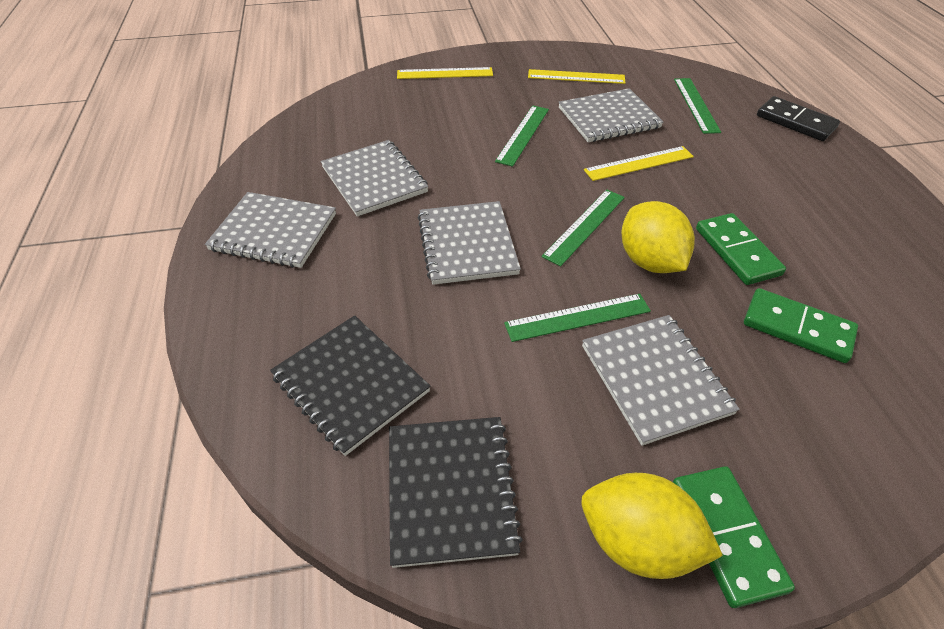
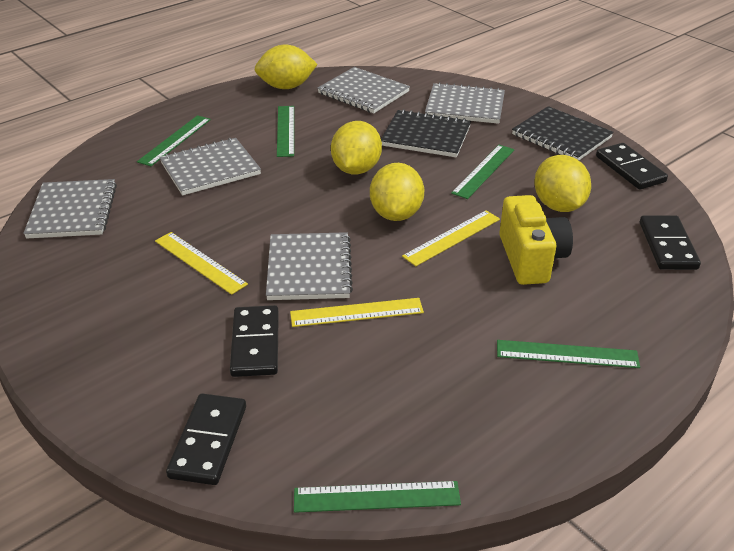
black domino: 1 -> 4
green domino: 3 -> 0
green ruler: 4 -> 5
yellow camera: 0 -> 1
yellow lemon: 2 -> 4

